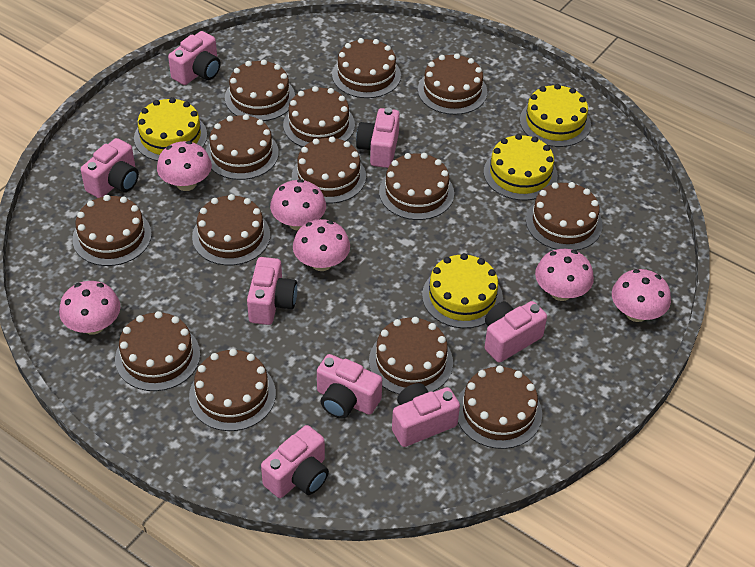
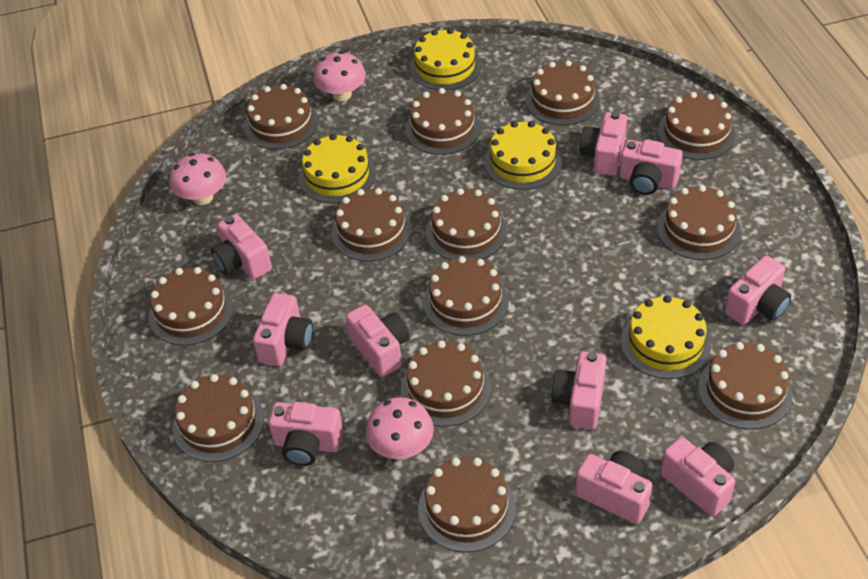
brown cake: 14 -> 13
pink camera: 8 -> 10
pink mushroom: 6 -> 3

